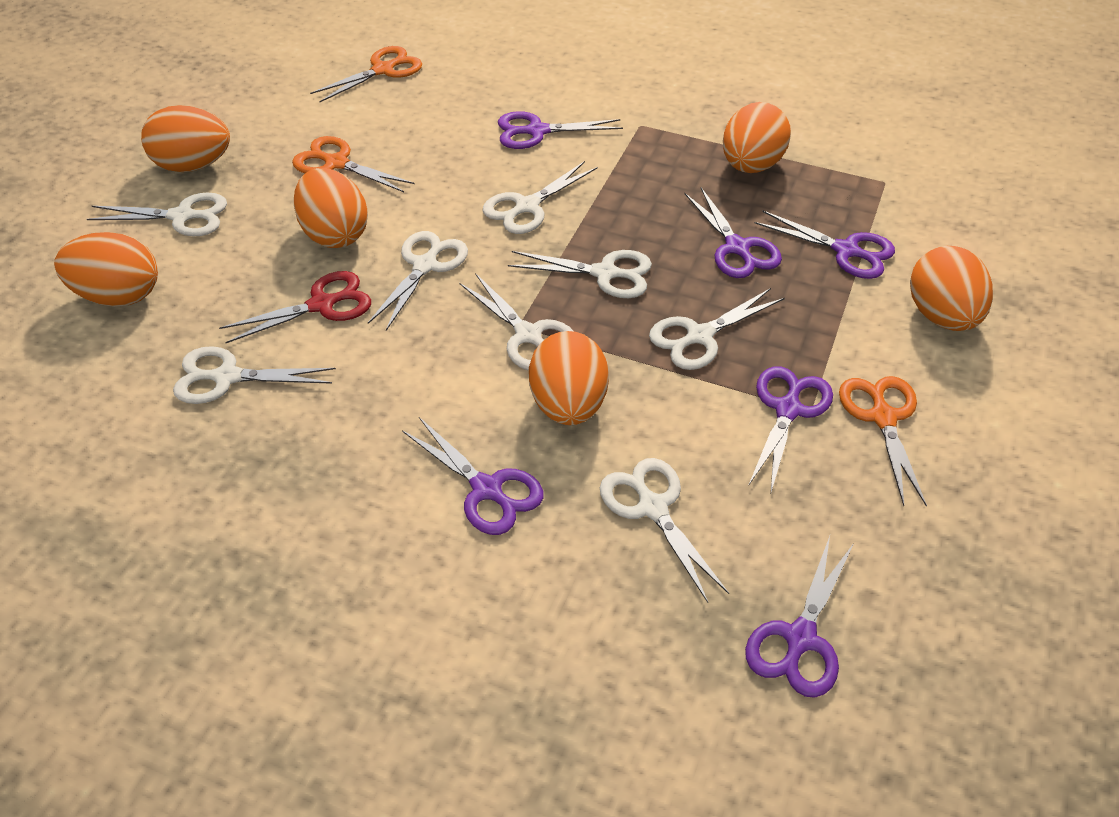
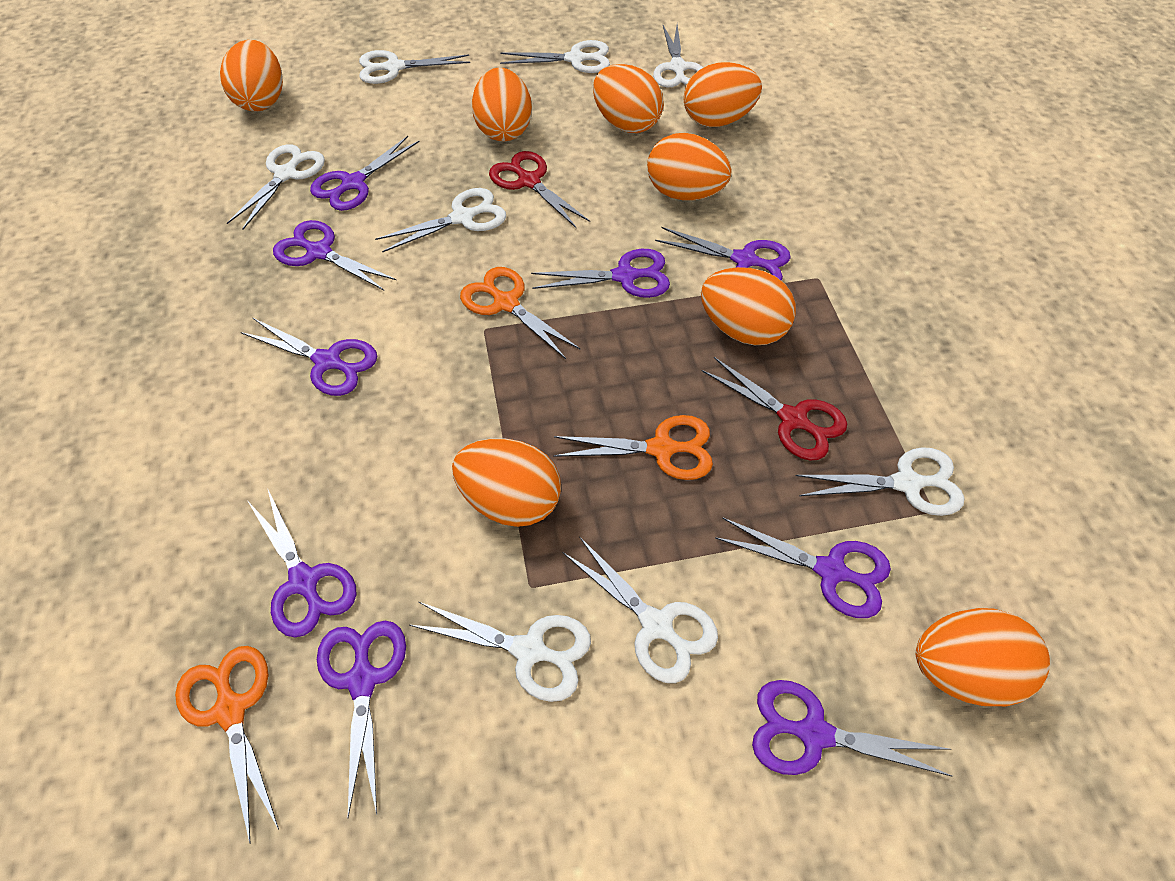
orange egg: 6 -> 8
purple scissors: 6 -> 9
red scissors: 1 -> 2

